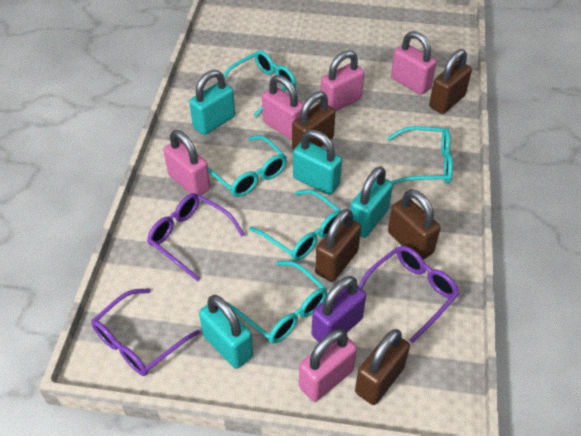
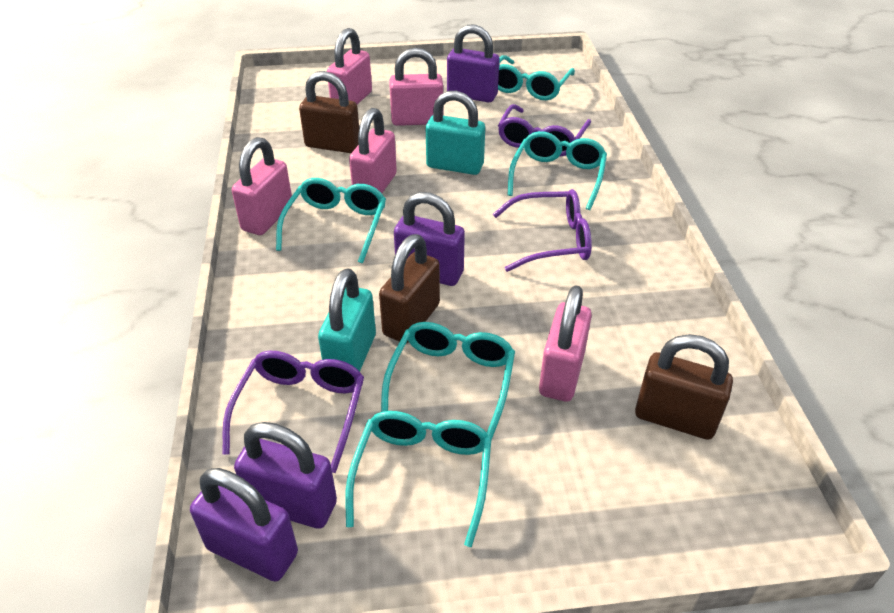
brown padlock: 5 -> 3
purple padlock: 1 -> 4
turquoise padlock: 4 -> 2

